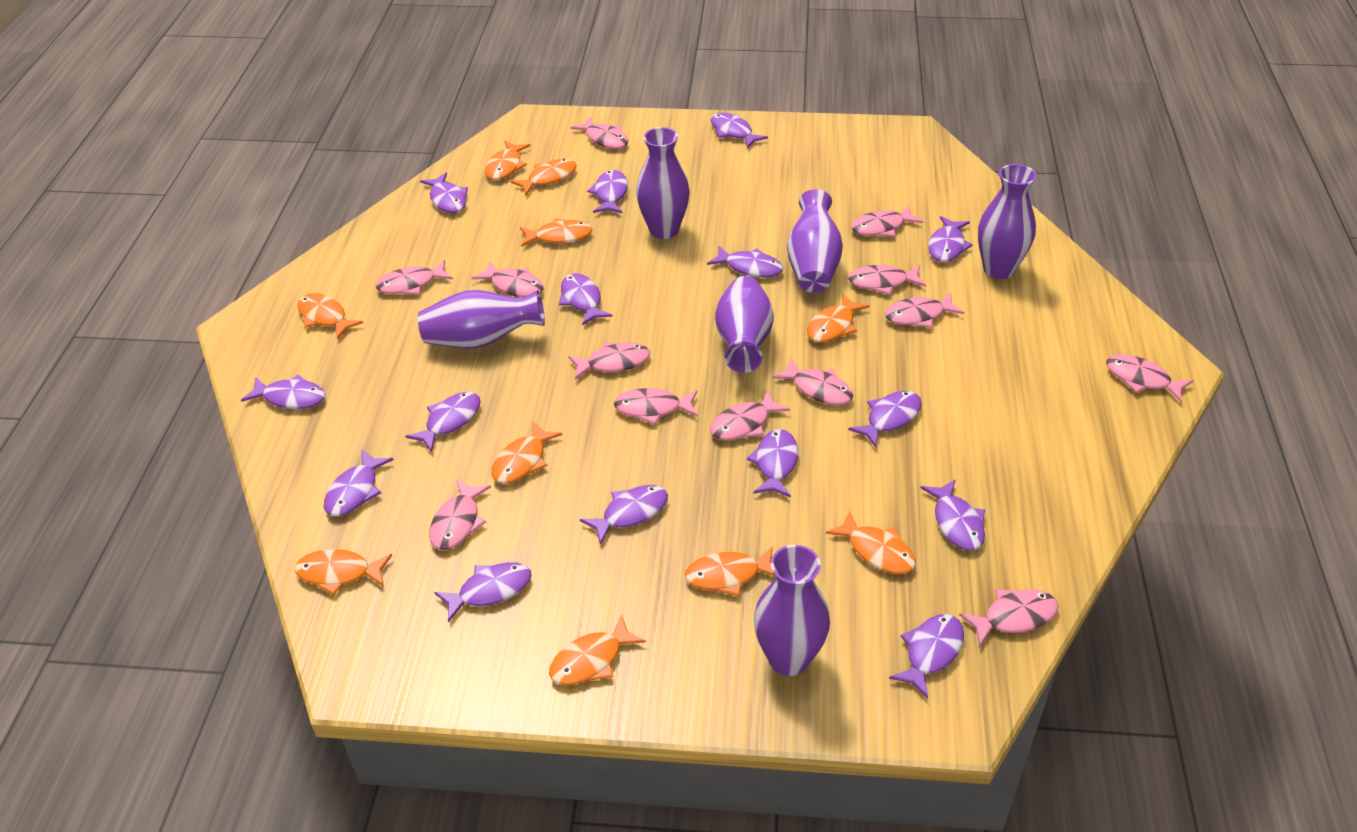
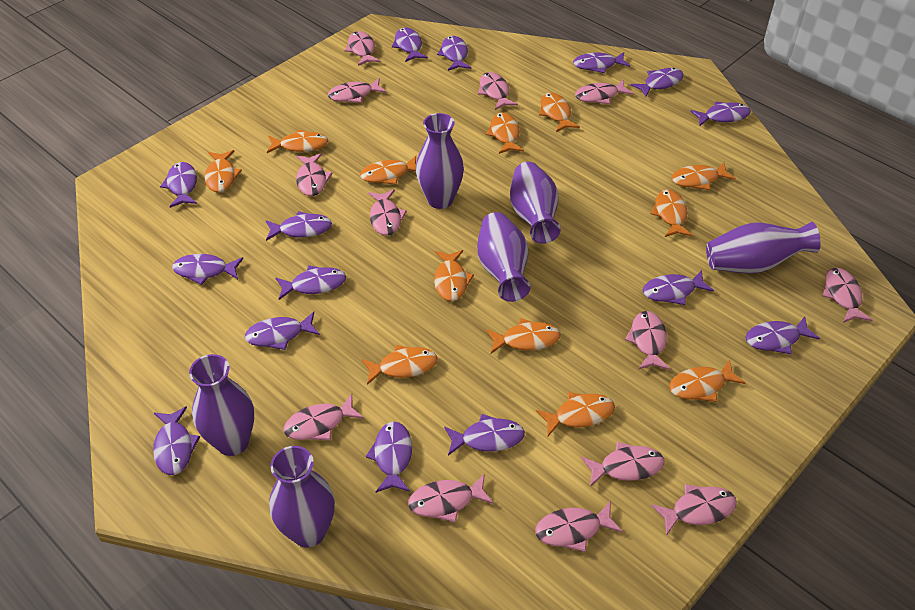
orange fish: 10 -> 12

